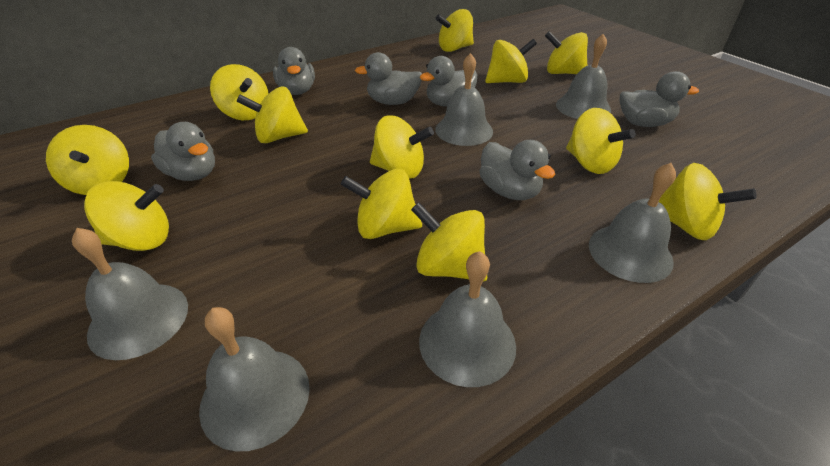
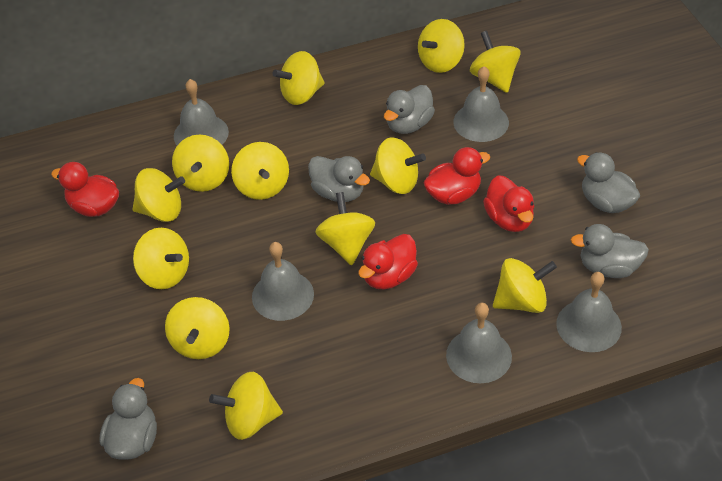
grey bell: 6 -> 5
grey duck: 6 -> 5
red duck: 0 -> 4

